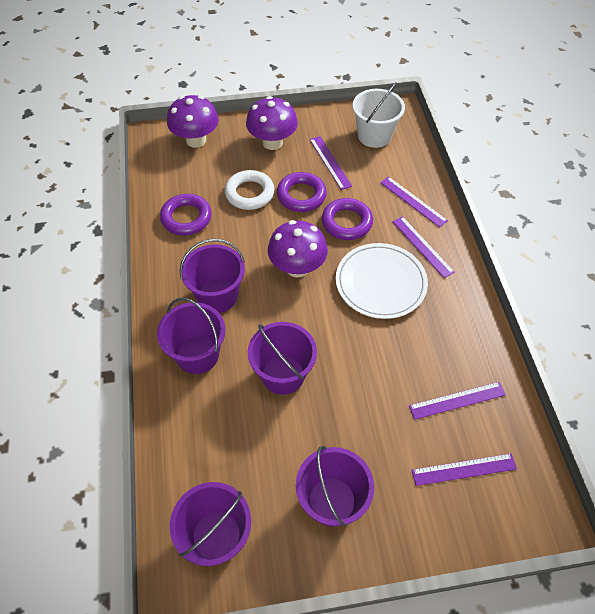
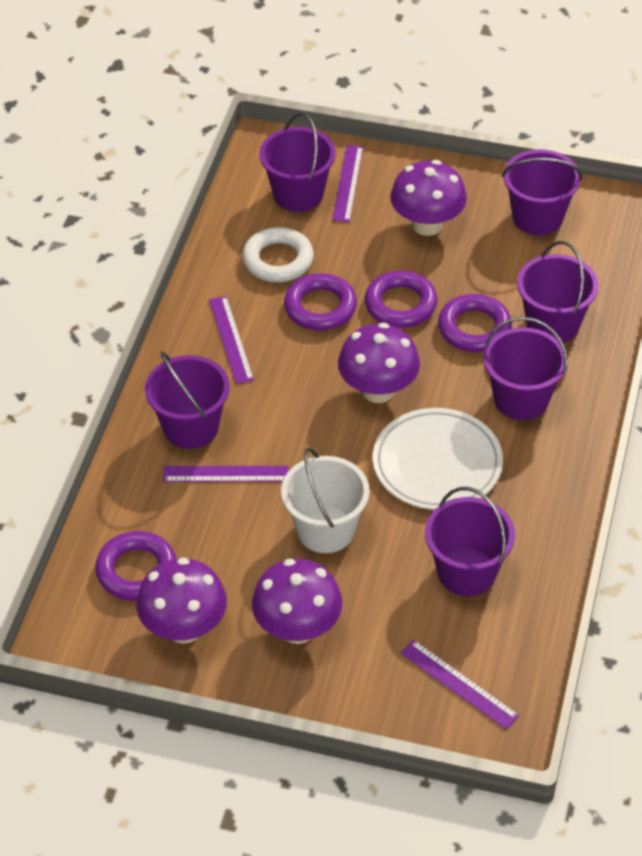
purple bucket: 5 -> 6
purple mushroom: 3 -> 4
purple ring: 3 -> 4
purple ruler: 5 -> 4

